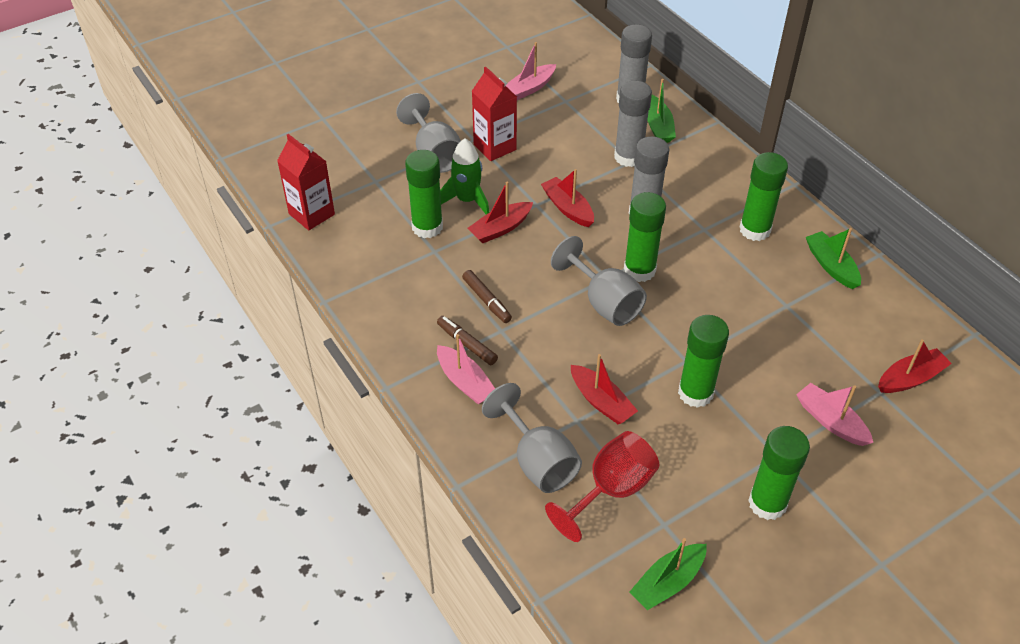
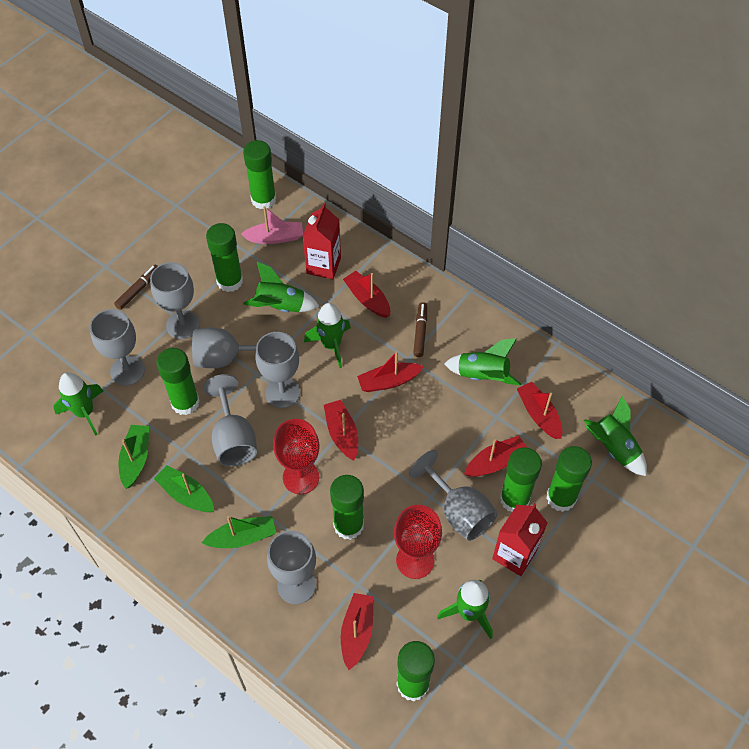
green glue stick: 5 -> 7
green rocket: 1 -> 6
grey glue stick: 3 -> 0
grey goblet: 3 -> 7
pink boat: 3 -> 1
red boat: 4 -> 6
red goblet: 1 -> 2

